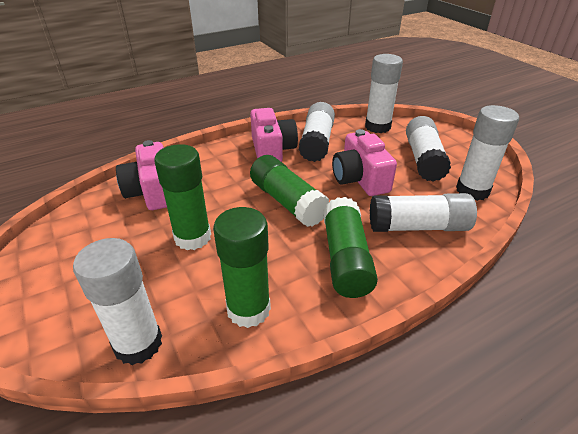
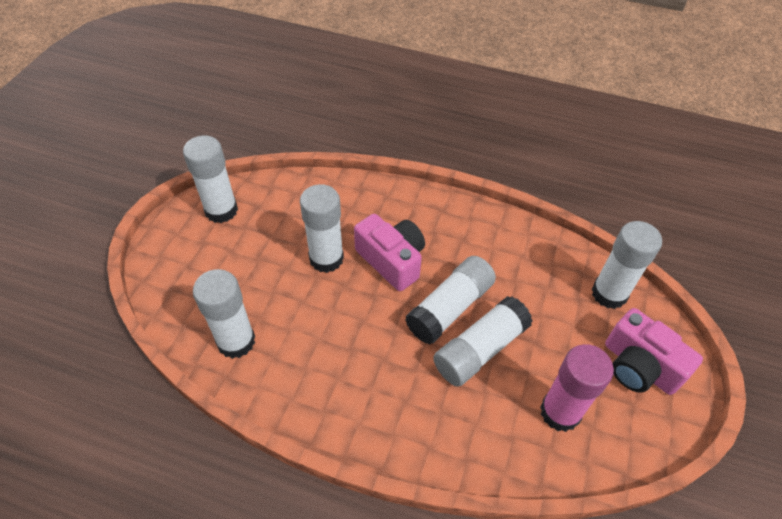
green glue stick: 4 -> 0
pink camera: 3 -> 2
pink glue stick: 0 -> 1

